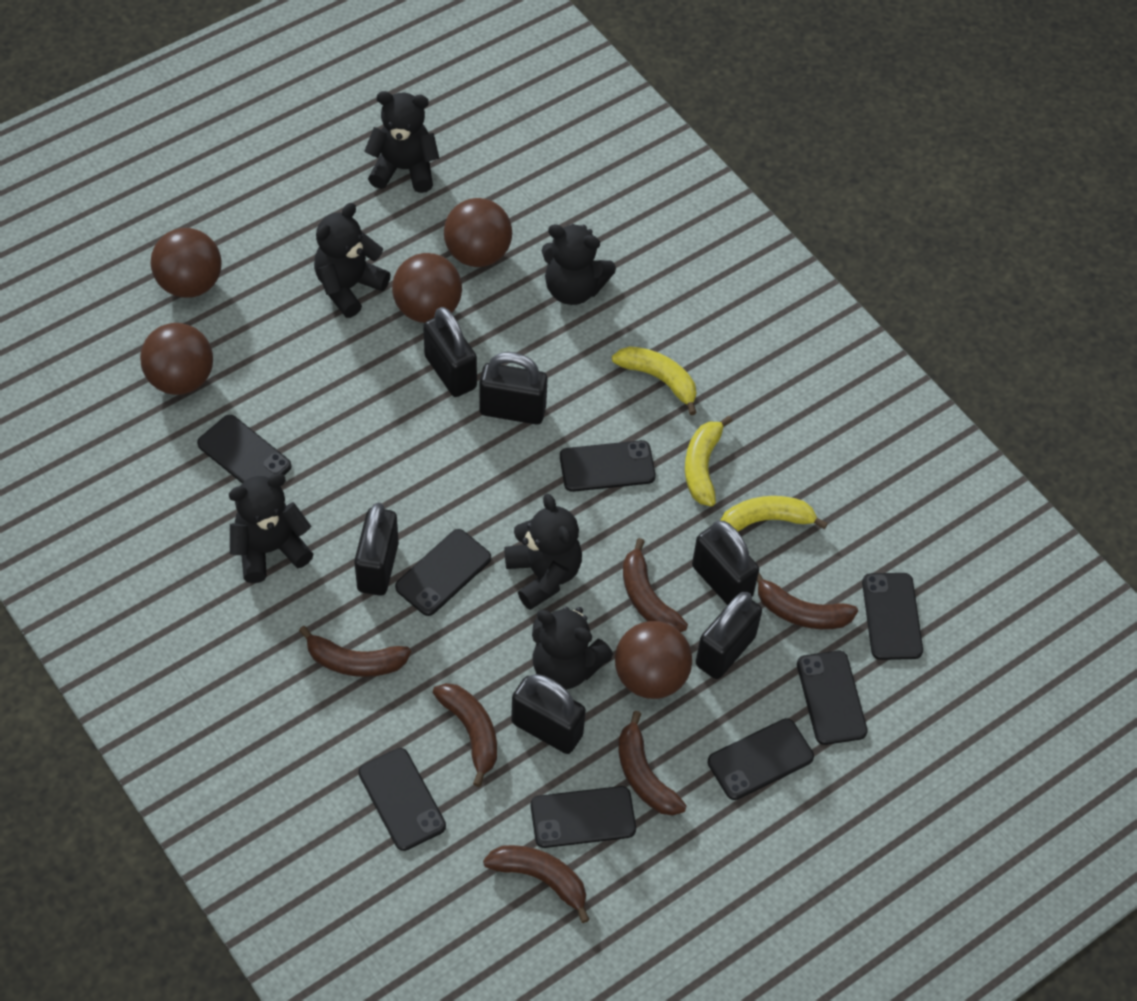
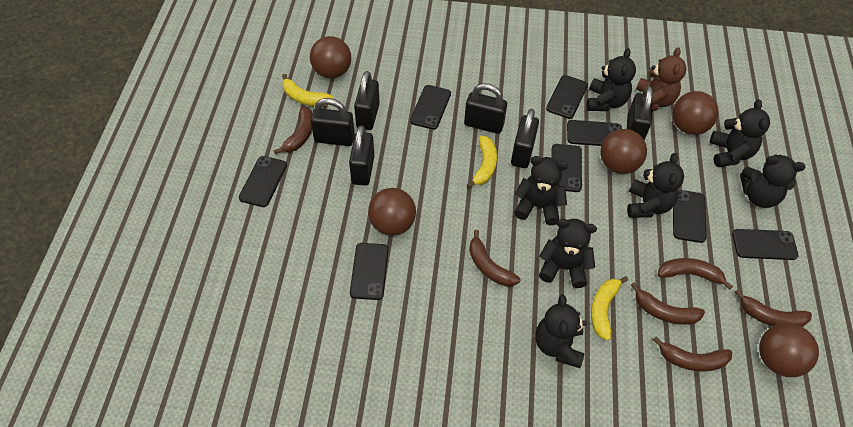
black teddy bear: 6 -> 7
brown teddy bear: 0 -> 1

